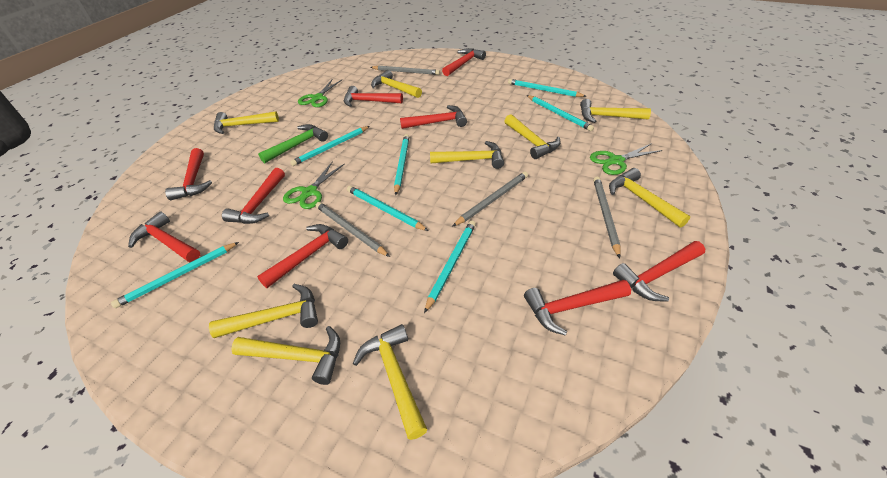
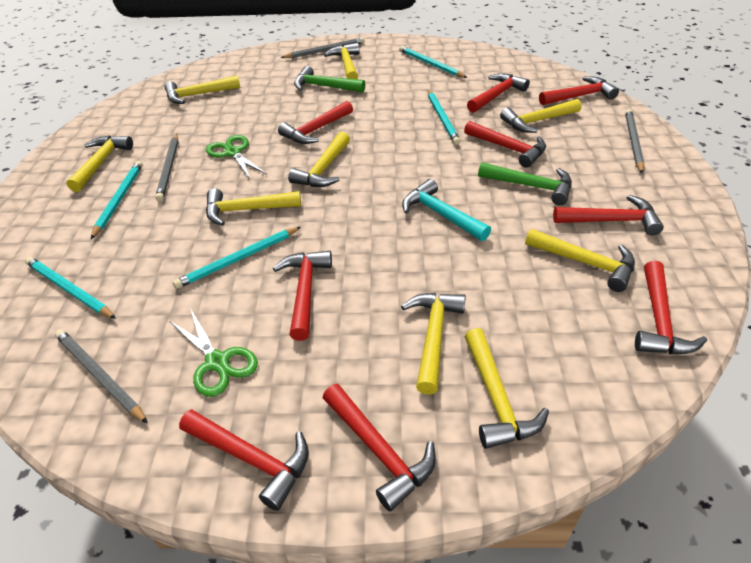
green hammer: 1 -> 2
green scissors: 3 -> 2
turquoise hammer: 0 -> 1
turquoise pencil: 7 -> 5

